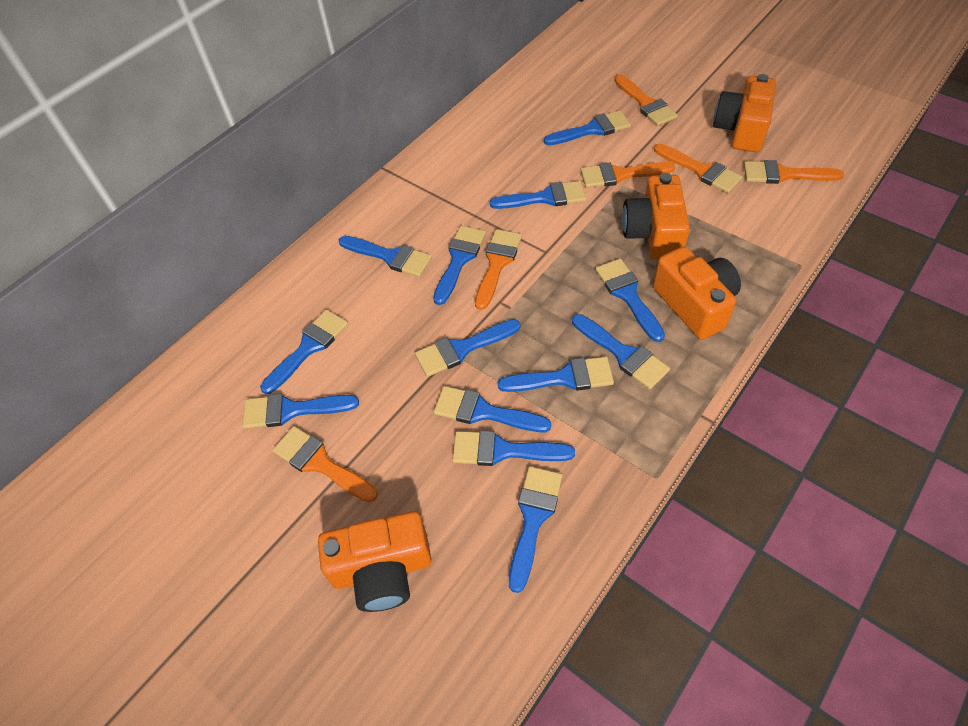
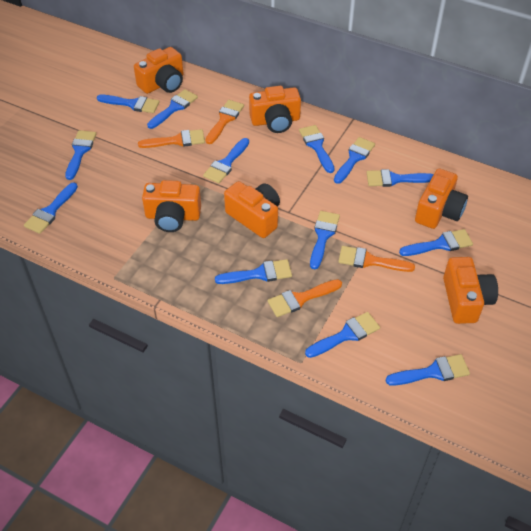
orange brush: 6 -> 4
orange camera: 4 -> 6

